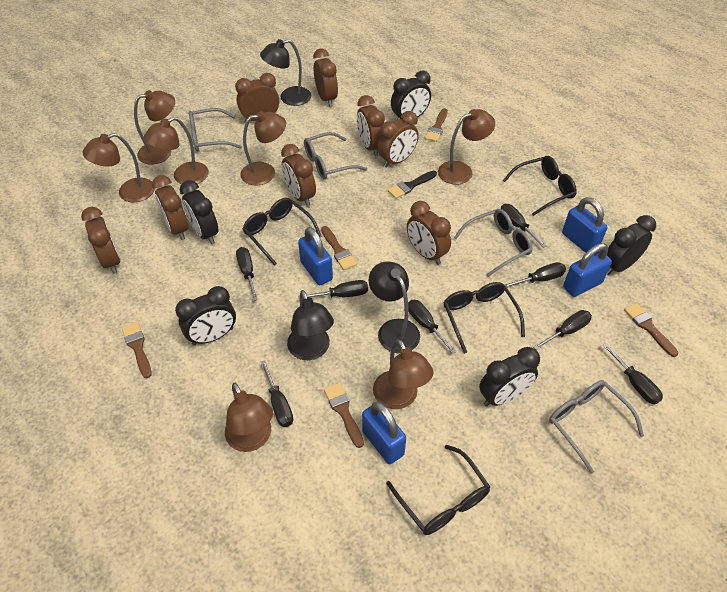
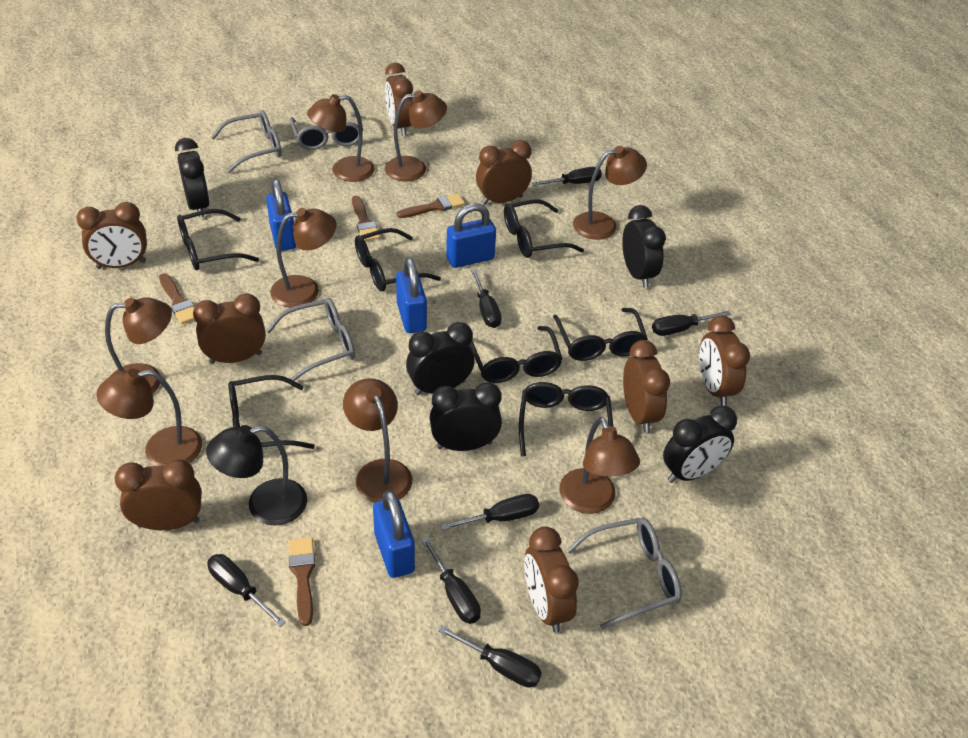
black brush: 1 -> 0
black glasses: 4 -> 7
black lamp: 3 -> 1
black screwdriver: 8 -> 7
brown brush: 5 -> 4
brown lamp: 7 -> 8

